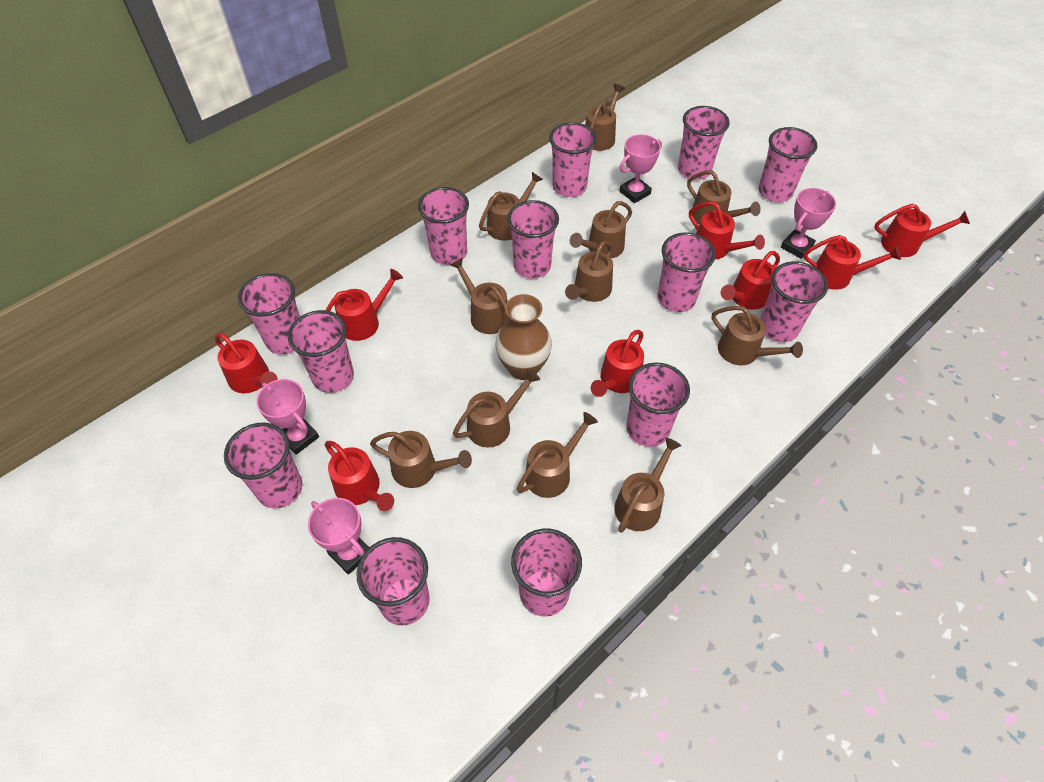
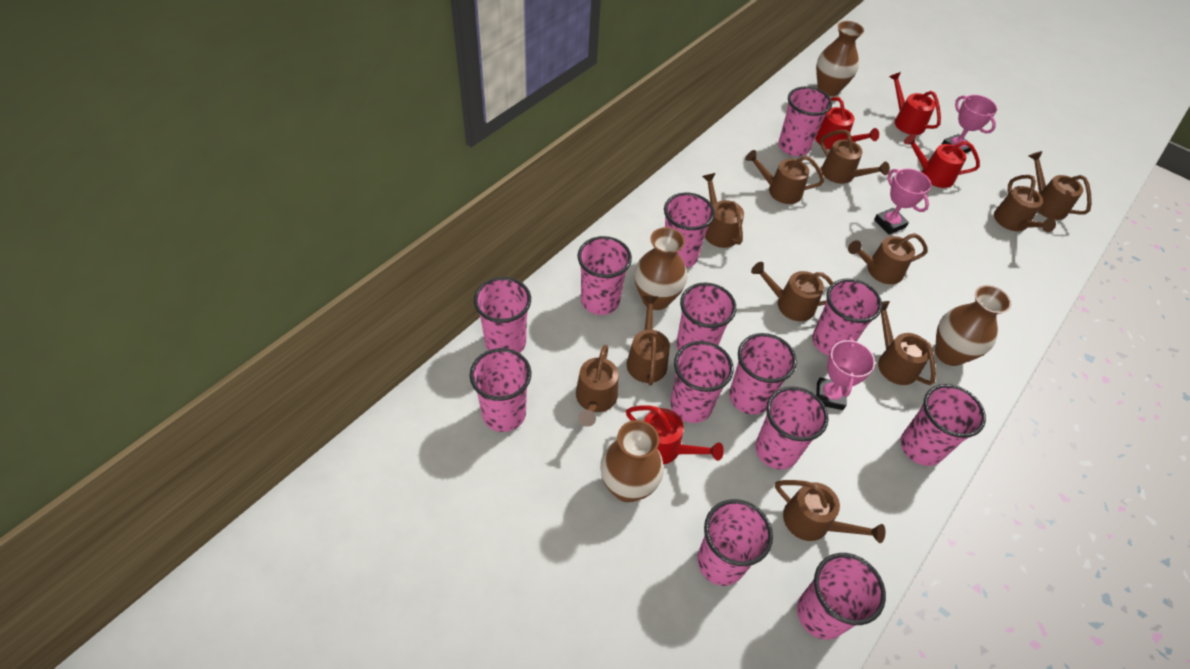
brown vase: 1 -> 4
pink trophy: 4 -> 3
red watering can: 8 -> 4

